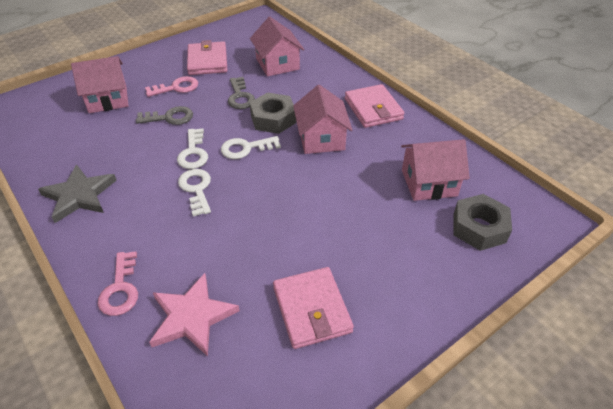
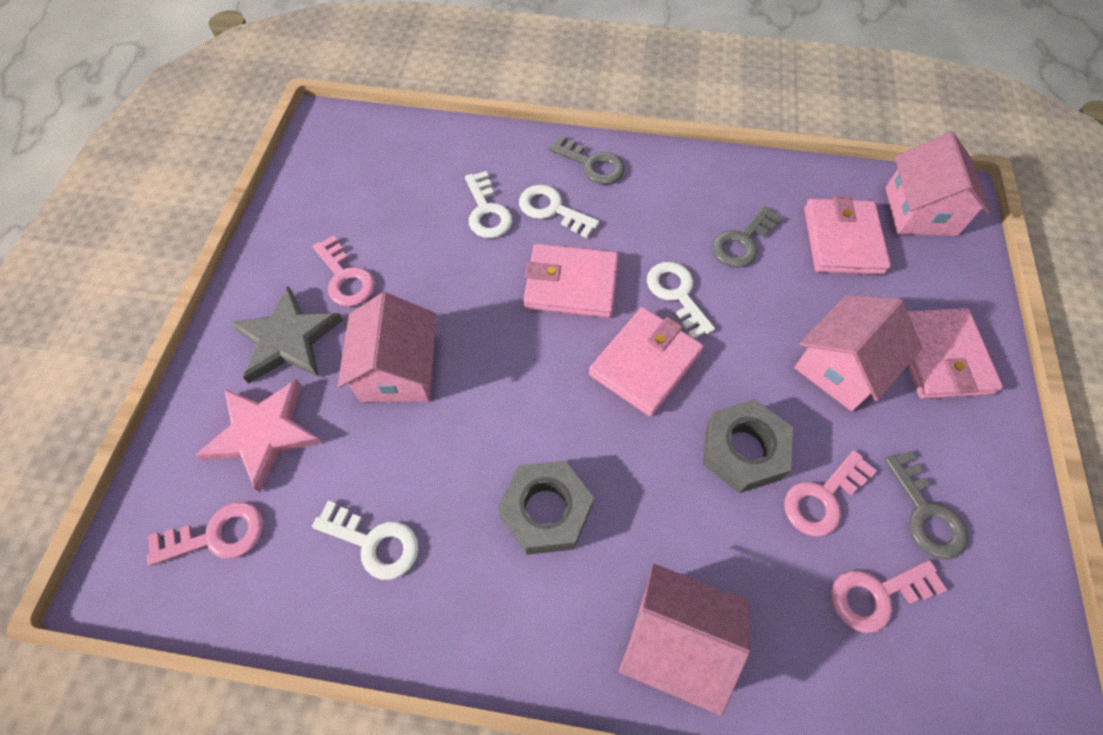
grey key: 2 -> 3
pink key: 2 -> 4
pink wallet: 3 -> 4
white key: 3 -> 4

